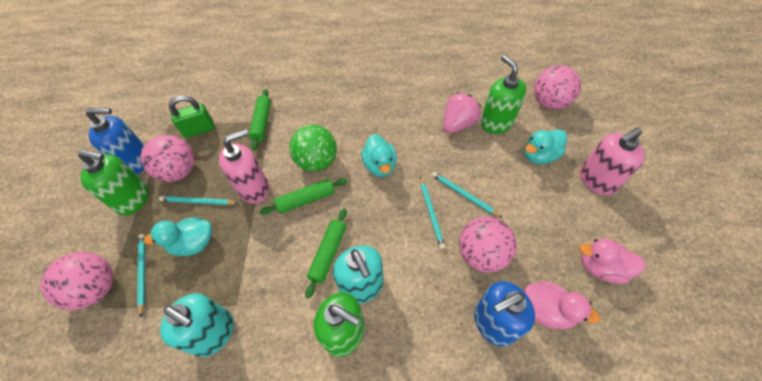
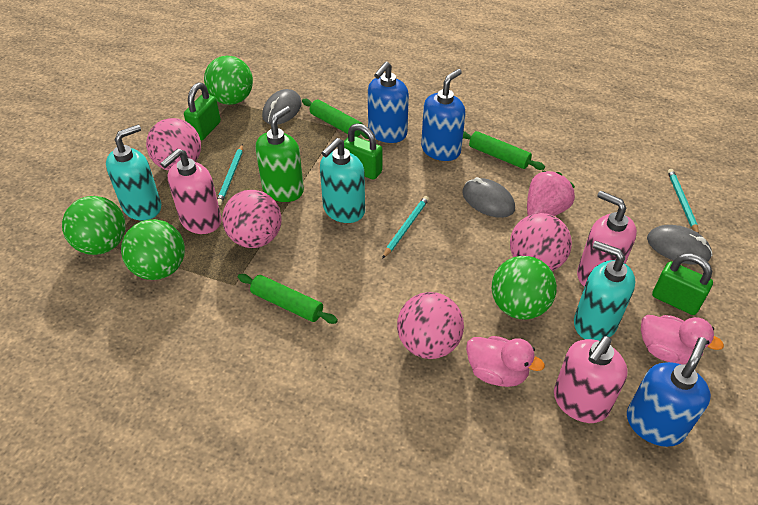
blue soap dispenser: 2 -> 3
green ball: 1 -> 4
green padlock: 1 -> 3
green soap dispenser: 3 -> 1
grey mouse: 0 -> 3
pink soap dispenser: 2 -> 3
turquoise duck: 3 -> 0
turquoise pencil: 4 -> 3
turquoise soap dispenser: 2 -> 3

